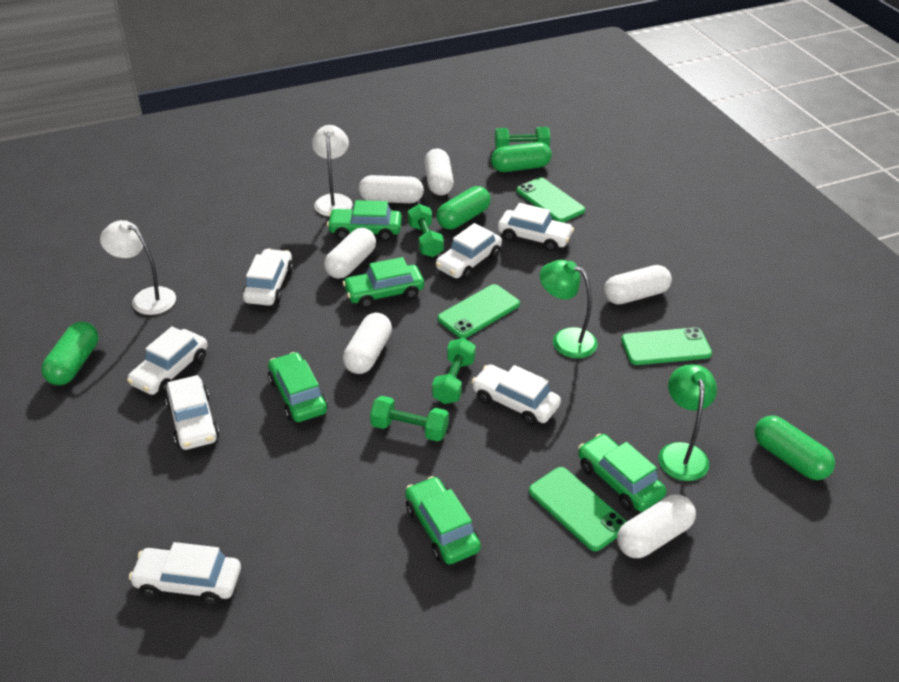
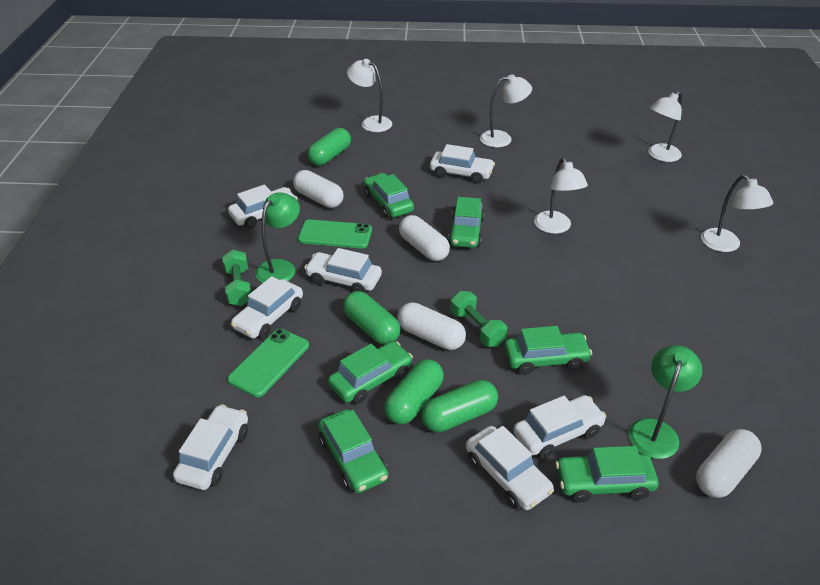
green car: 5 -> 6
green dumbbell: 4 -> 2
green phone: 4 -> 2
white capsule: 6 -> 4
white lamp: 2 -> 5

